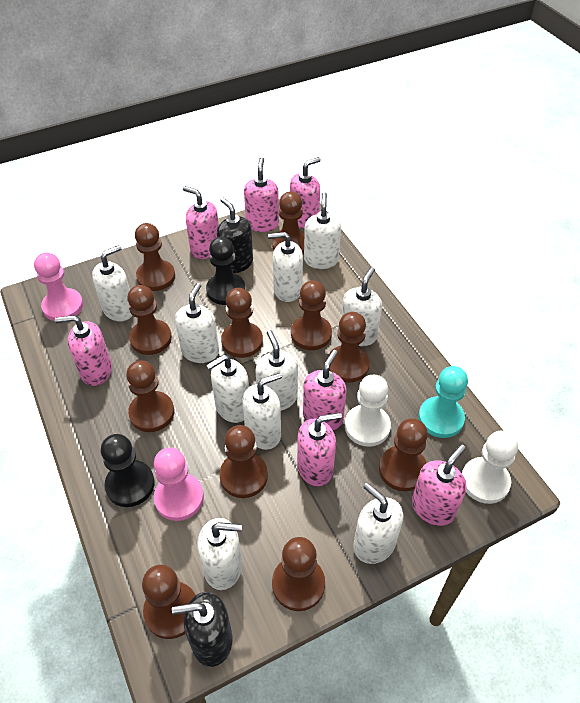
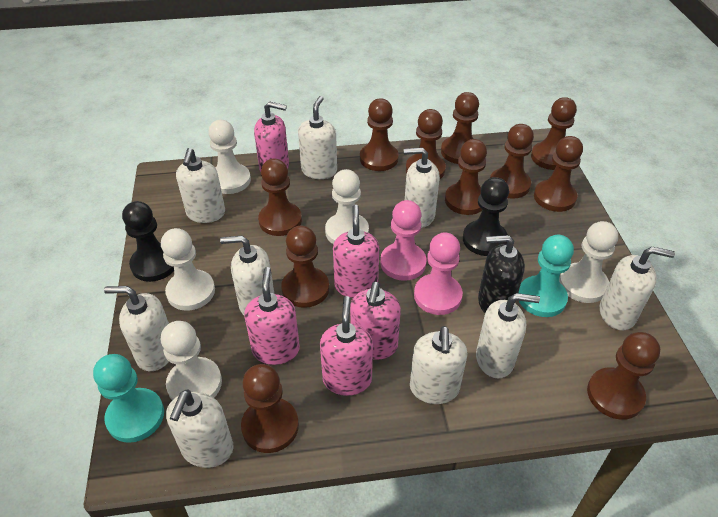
black soap dispenser: 2 -> 1
pink soap dispenser: 7 -> 5
turquoise pawn: 1 -> 2
white pawn: 2 -> 5
white soap dispenser: 10 -> 9

